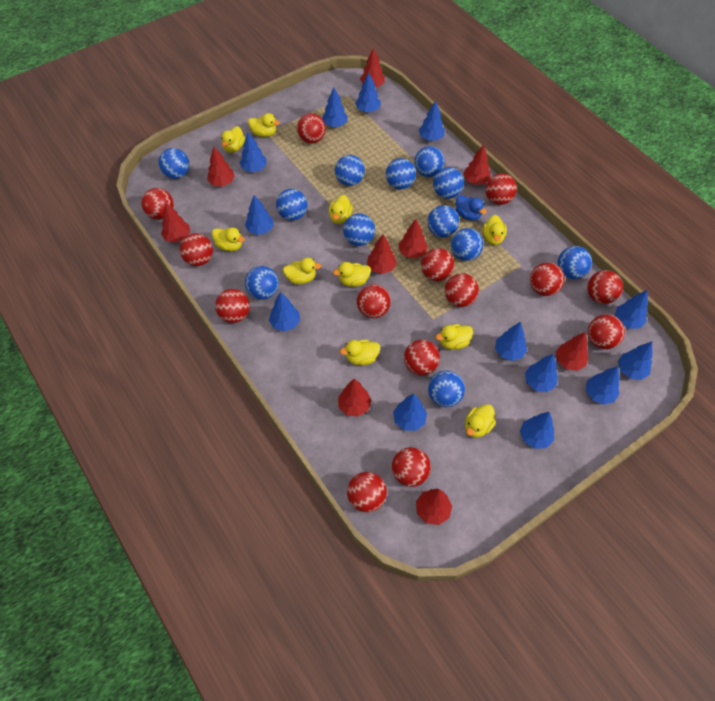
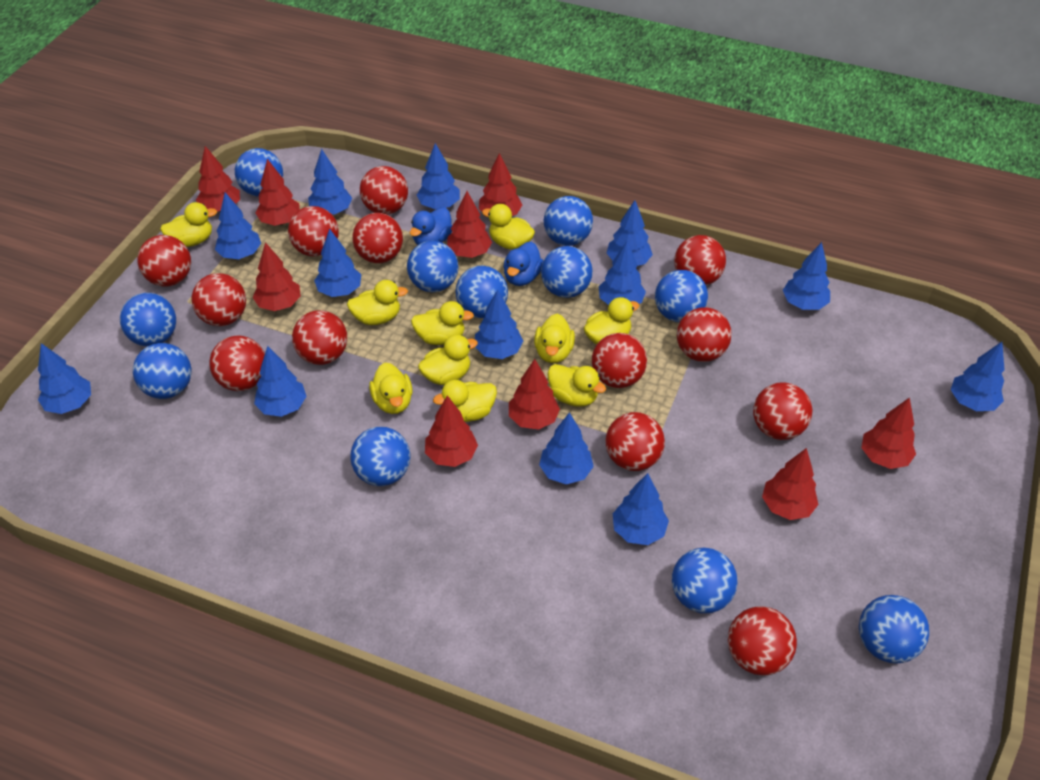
blue ball: 12 -> 11
blue duck: 1 -> 2
red ball: 14 -> 13

